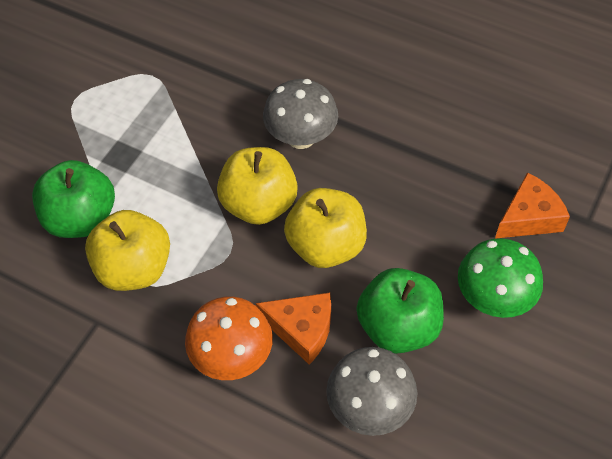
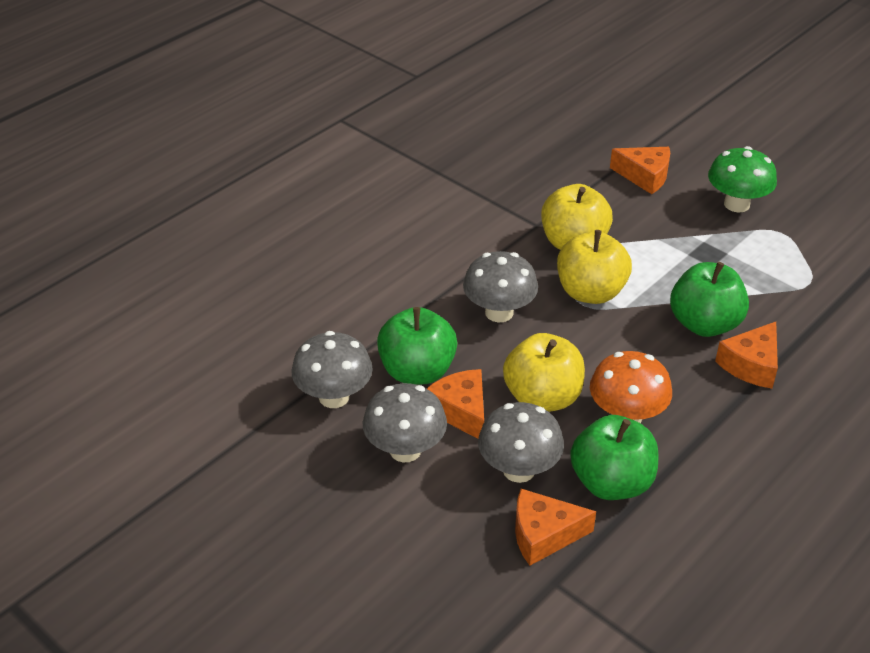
green apple: 2 -> 3
grey mushroom: 2 -> 4
orange cheese: 2 -> 4

